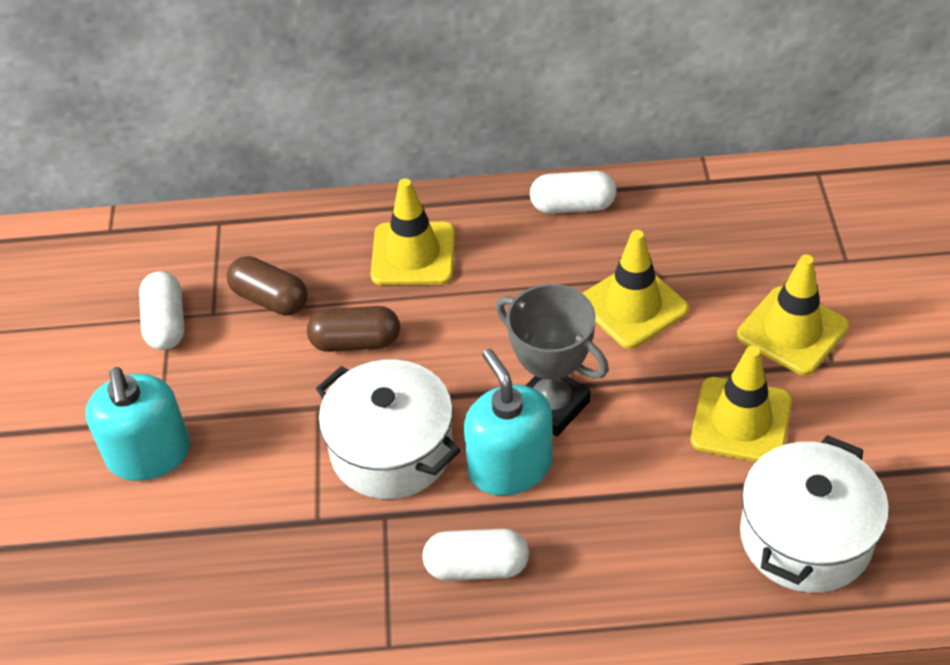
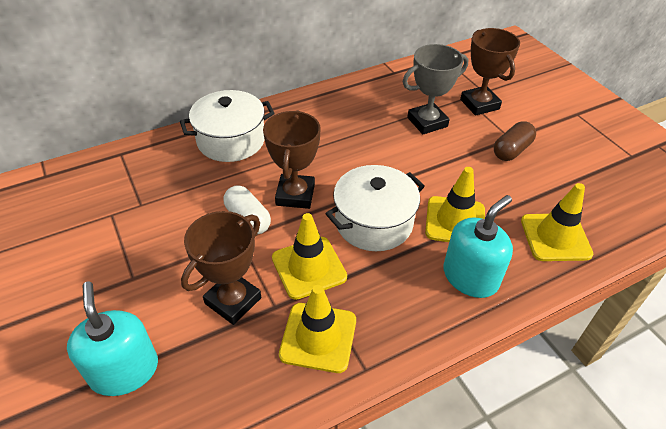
brown capsule: 2 -> 1
brown trophy: 0 -> 3
white capsule: 3 -> 1

